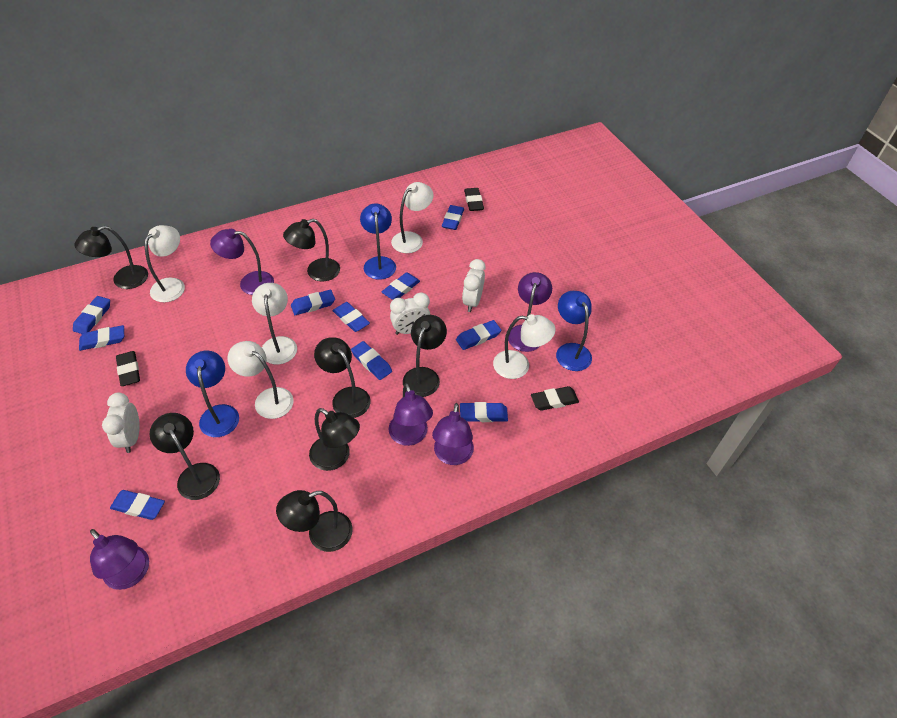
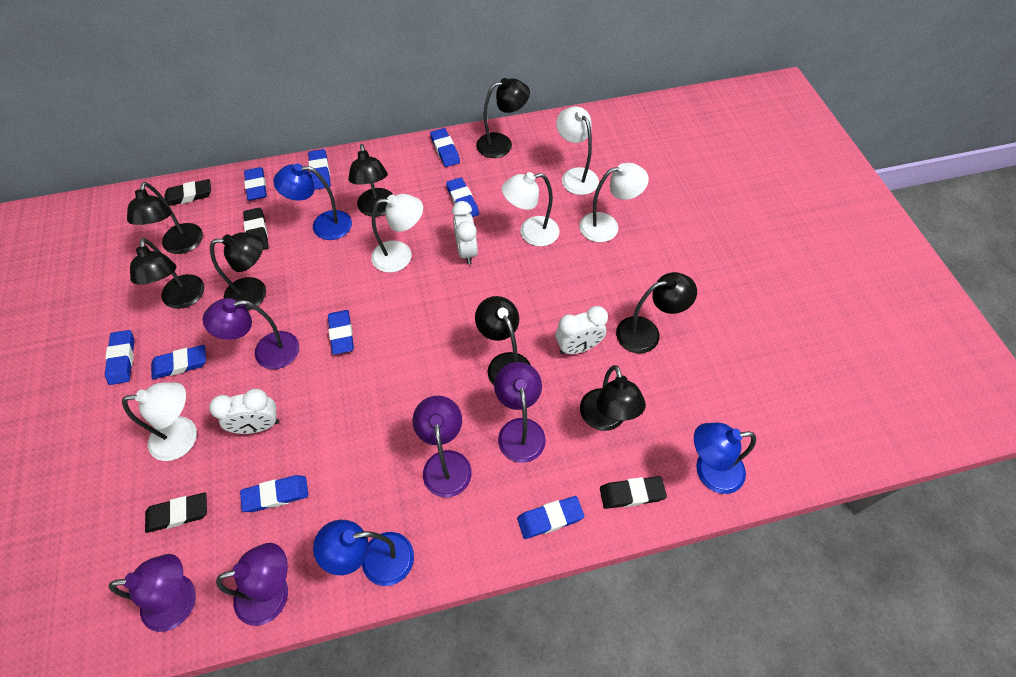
black eraser: 3 -> 4
black lamp: 7 -> 8
blue eraser: 10 -> 9

